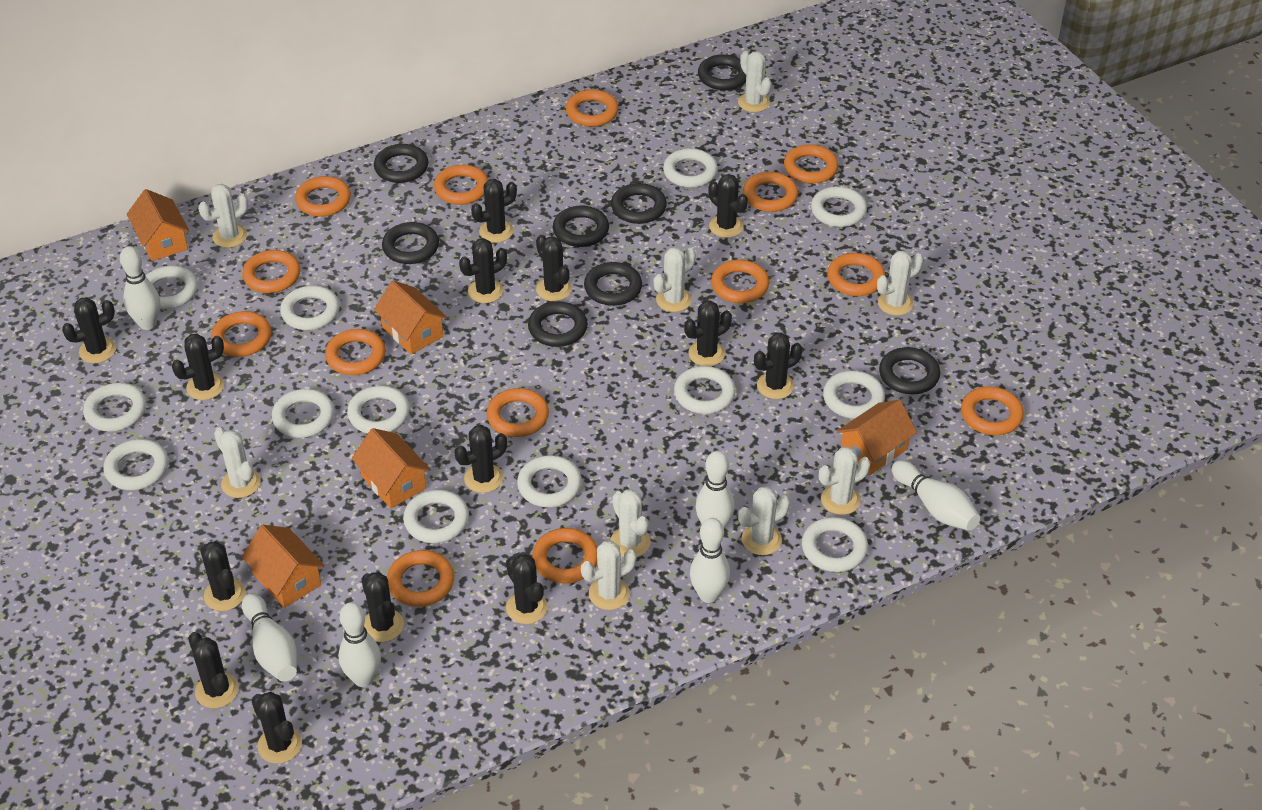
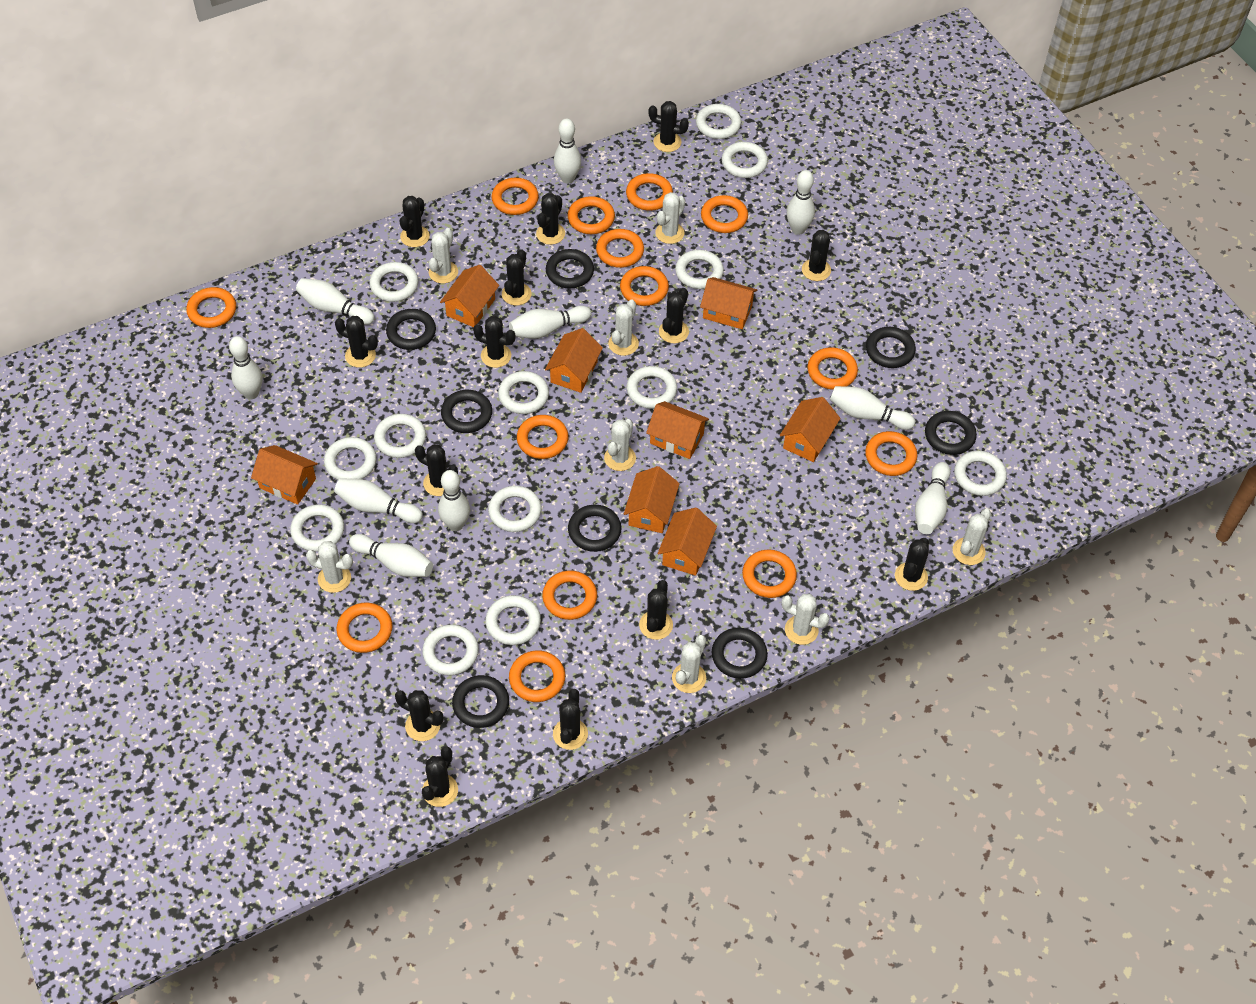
orange house: 5 -> 8
white bowling pin: 6 -> 10
white cactus: 9 -> 8

